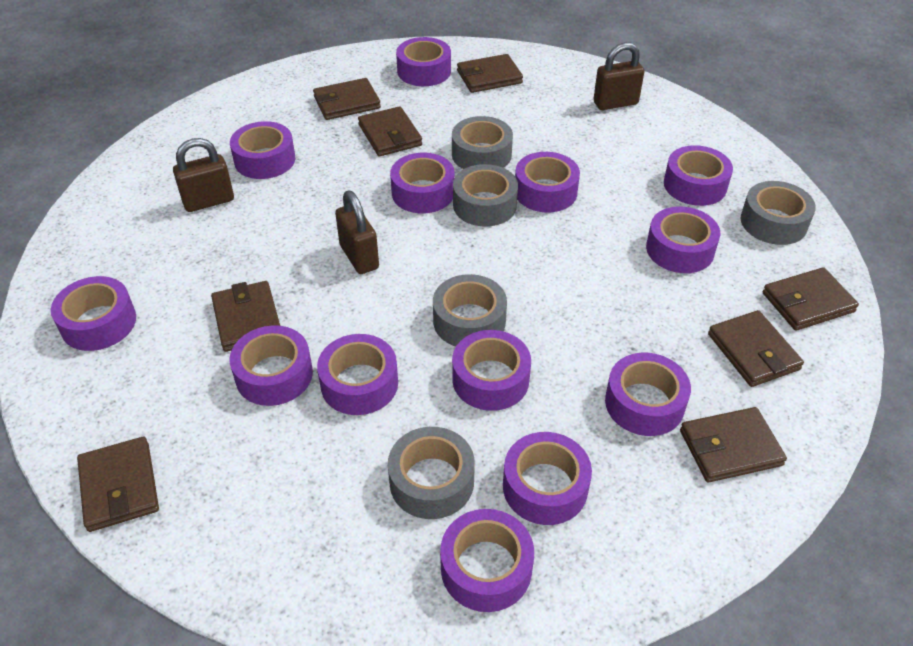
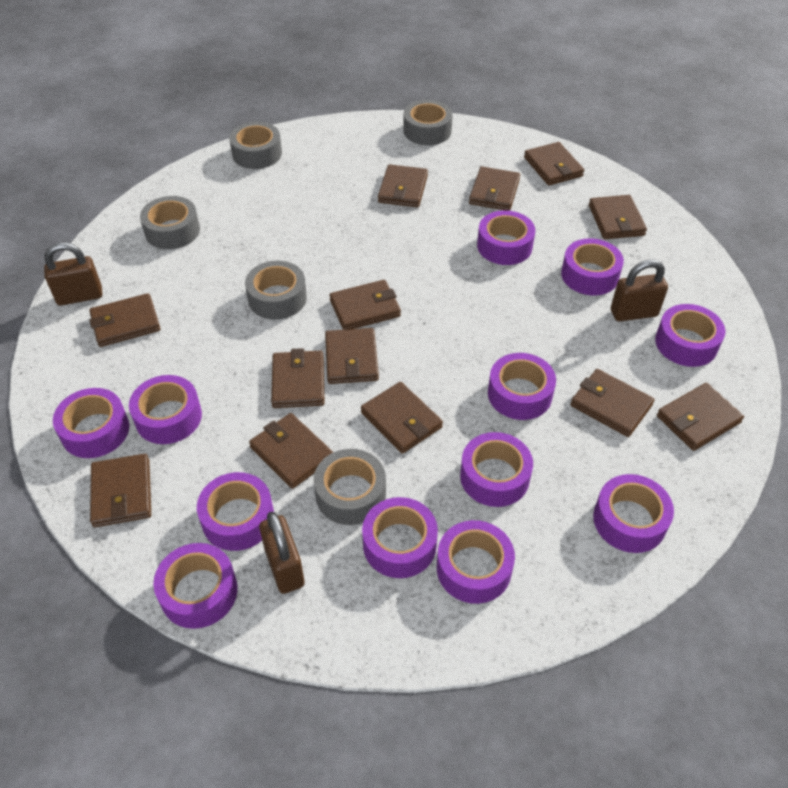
brown wallet: 8 -> 13
purple tape: 13 -> 12

